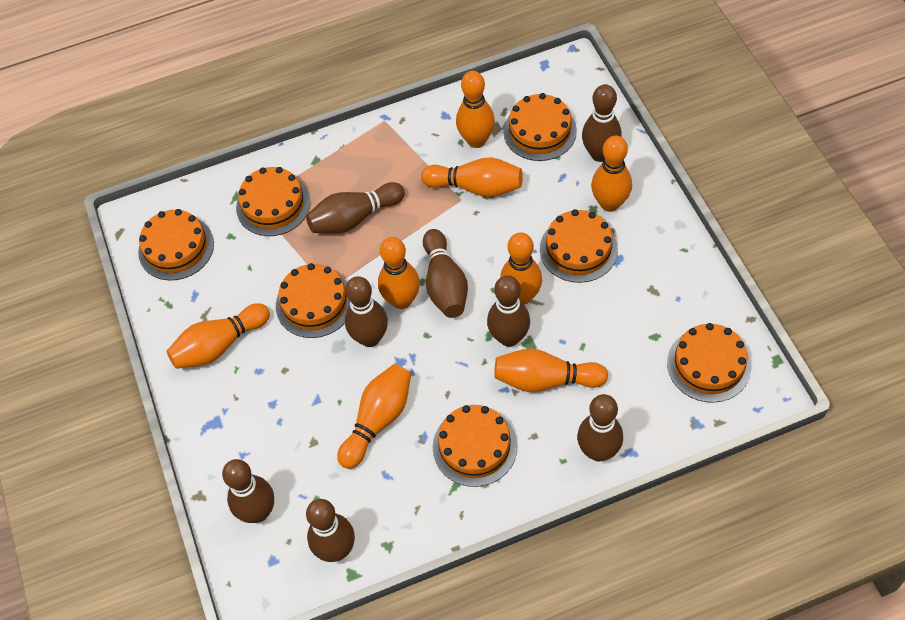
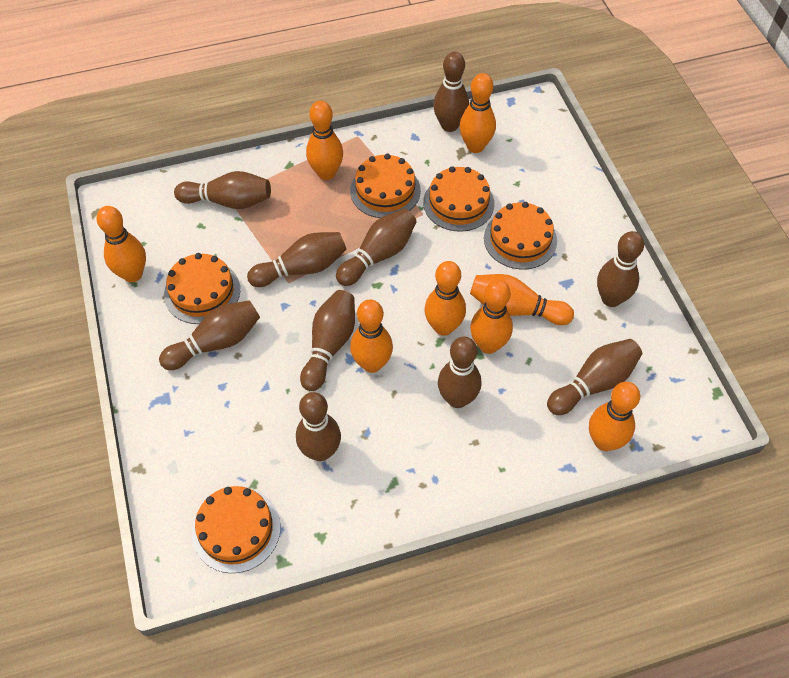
brown bowling pin: 8 -> 10
orange cake: 7 -> 5

